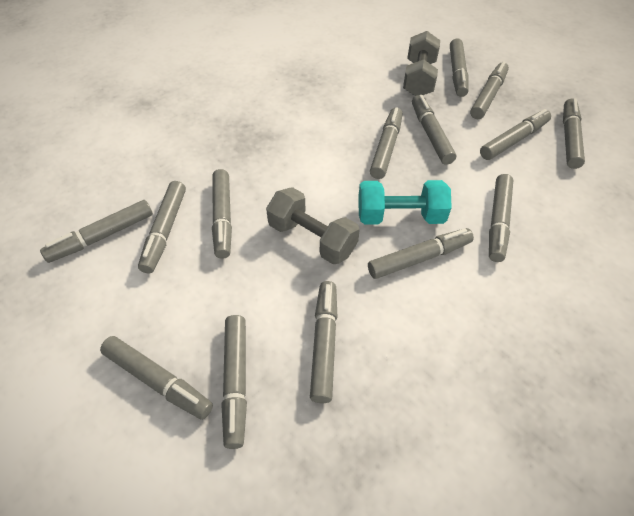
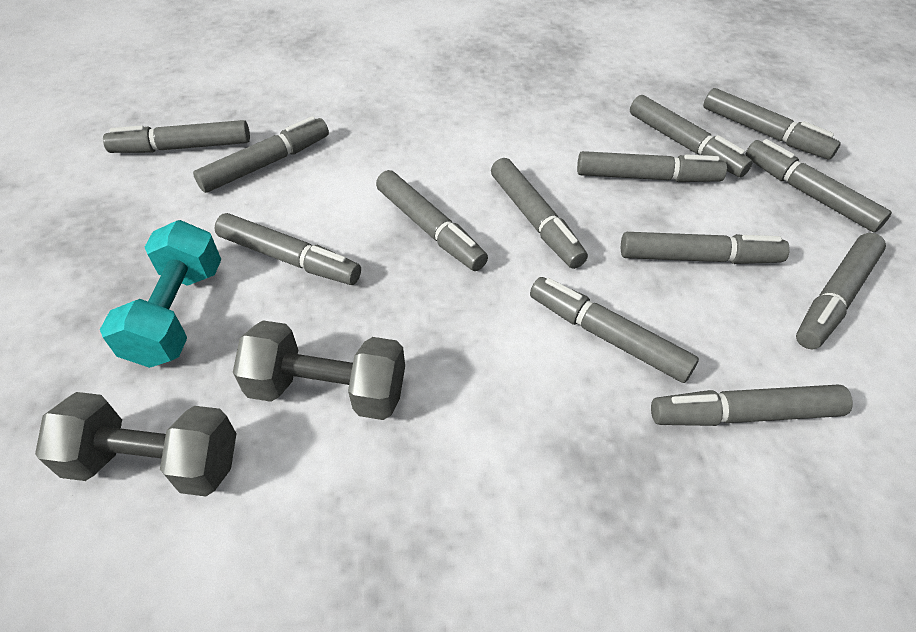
grey marker: 14 -> 13

